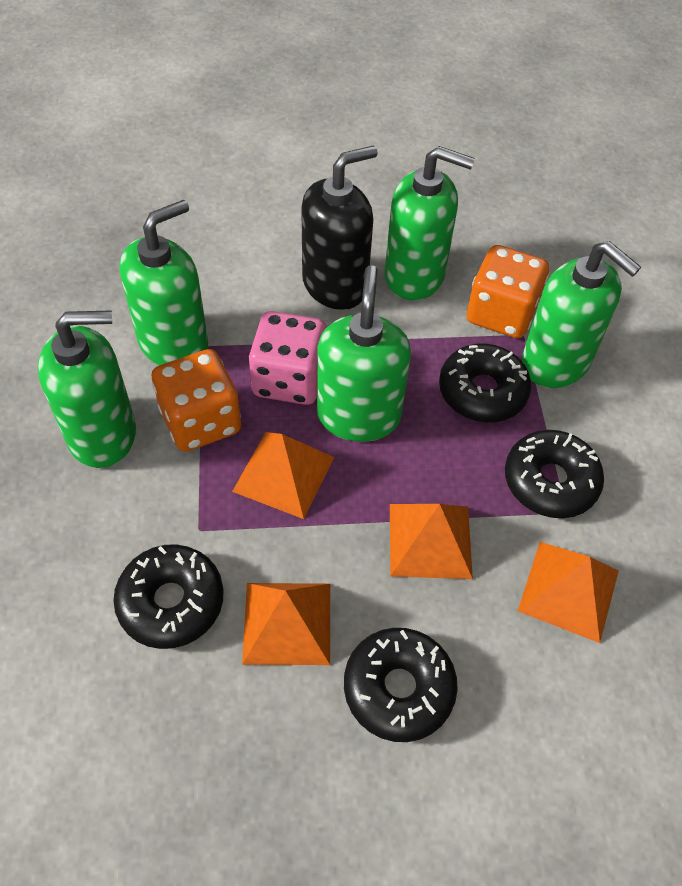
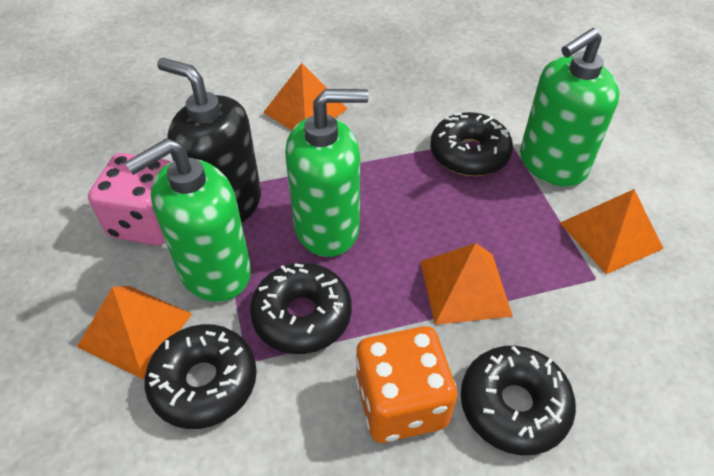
green soap dispenser: 5 -> 3
orange dice: 2 -> 1

